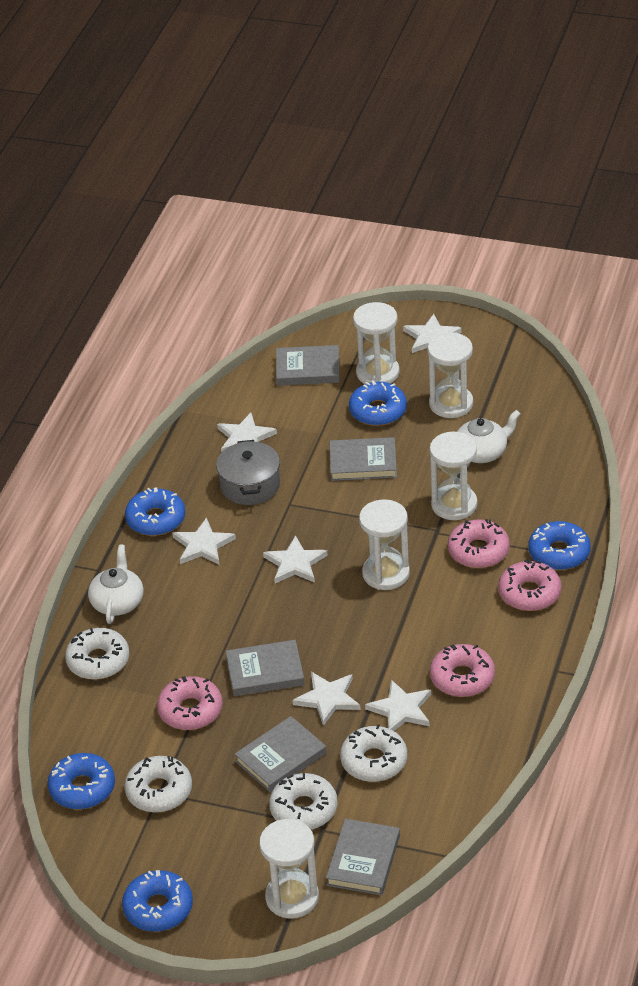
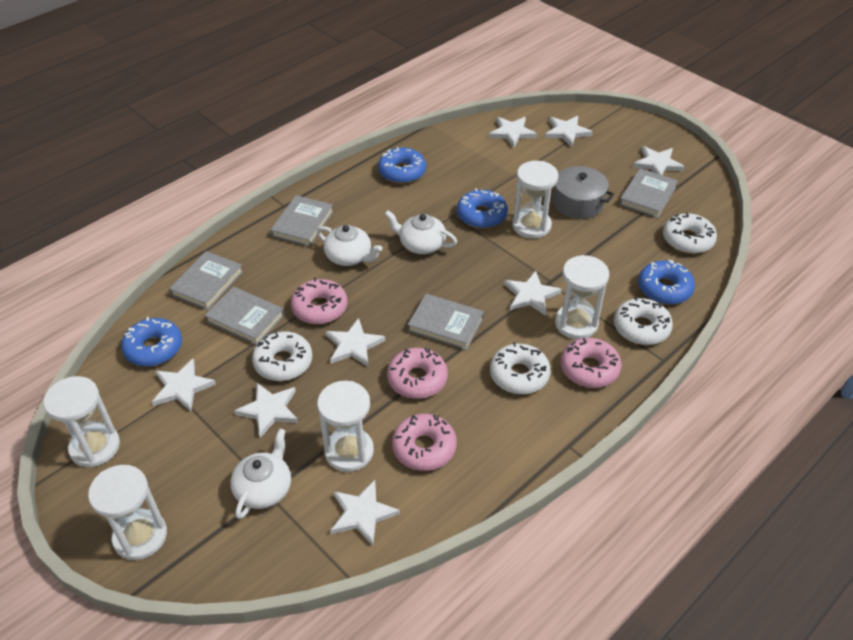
blue donut: 5 -> 4
white star: 6 -> 8
white teapot: 2 -> 3

